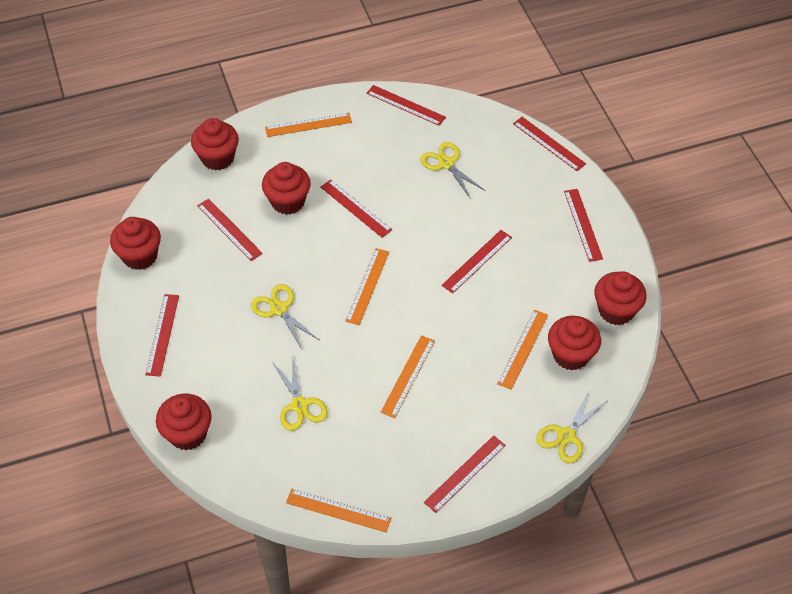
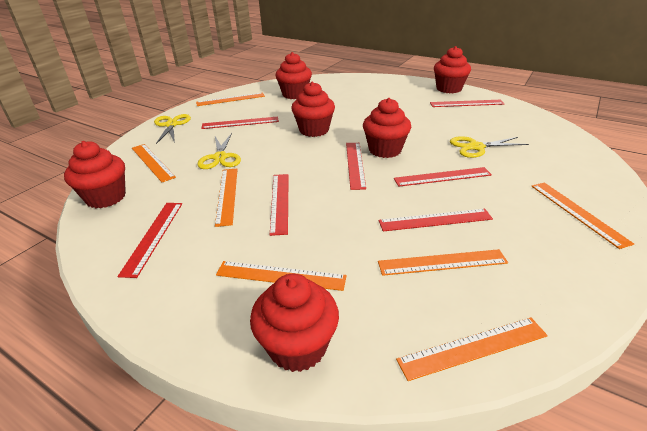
orange ruler: 5 -> 7
red ruler: 8 -> 7
yellow scissors: 4 -> 3

